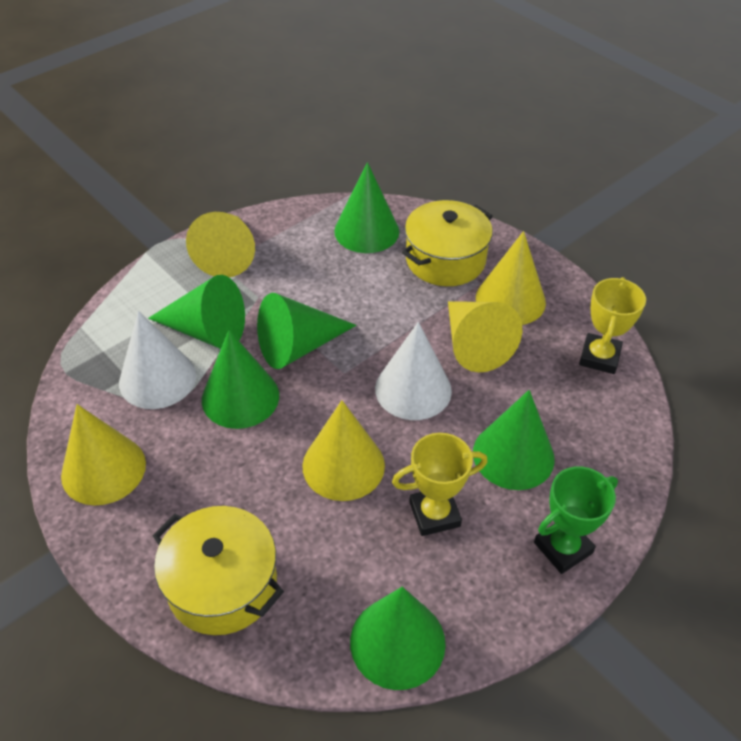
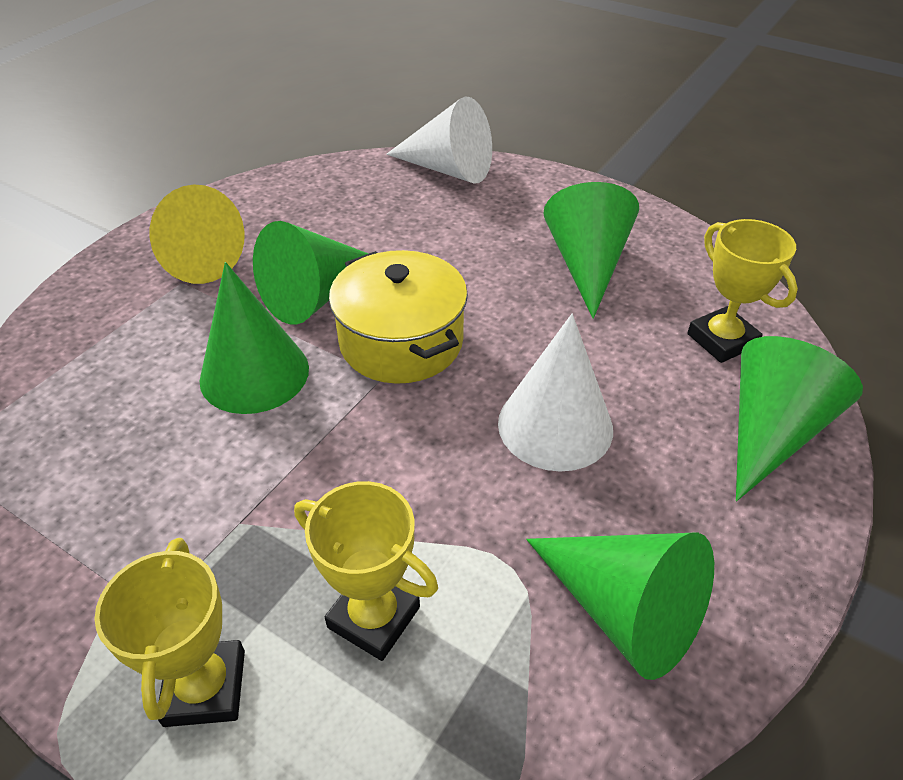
green cone: 6 -> 5
green trophy: 1 -> 0
yellow cone: 5 -> 1
yellow pot: 2 -> 1
yellow trophy: 2 -> 3

